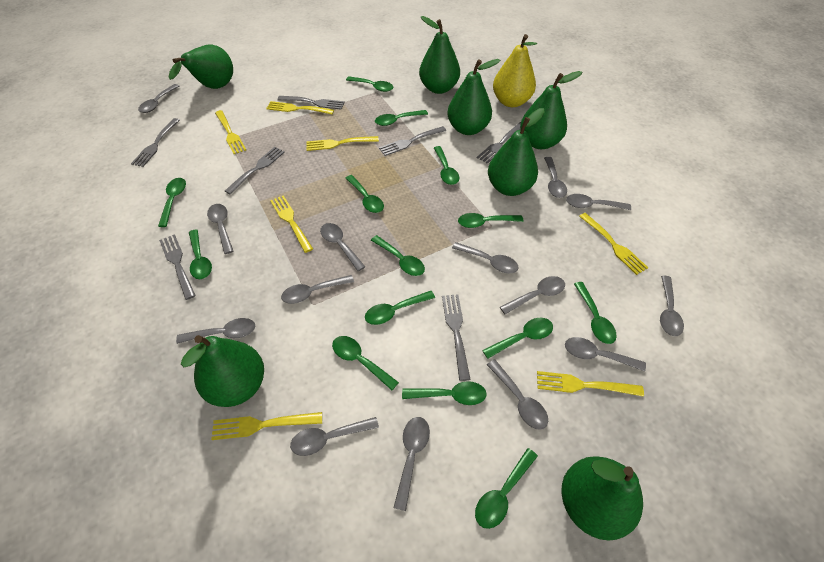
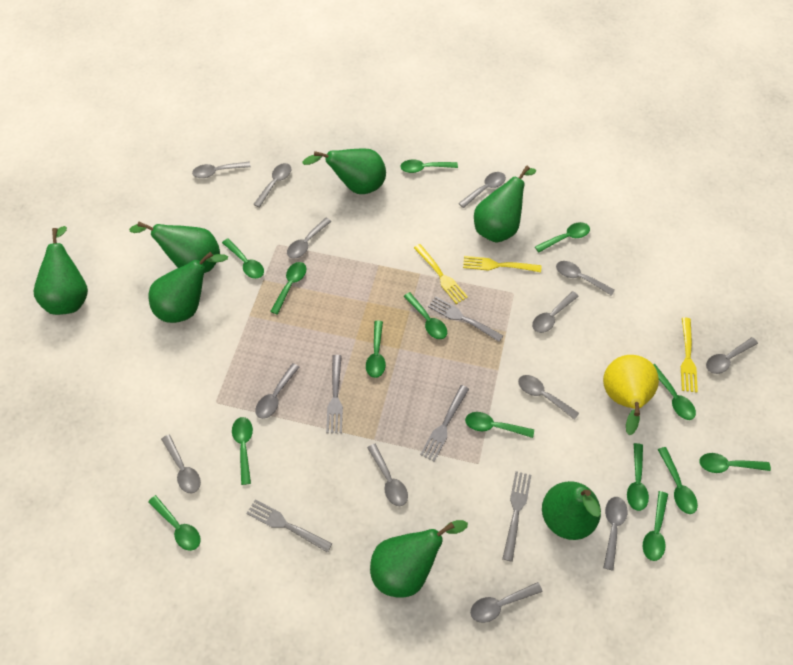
grey fork: 7 -> 5
grey spoon: 14 -> 13
yellow fork: 7 -> 3

